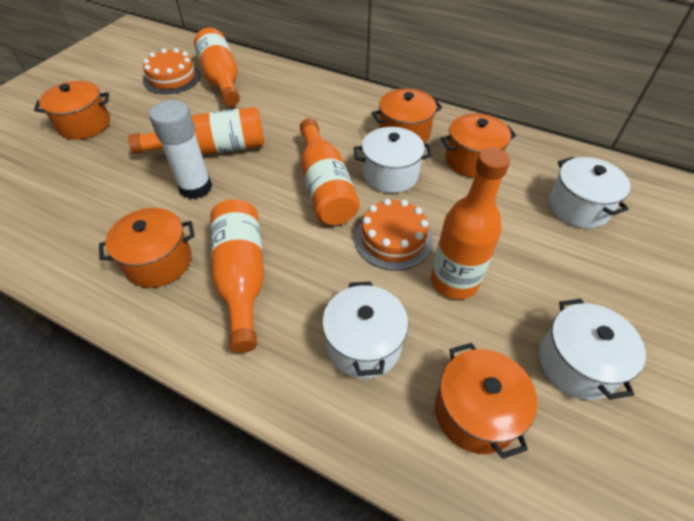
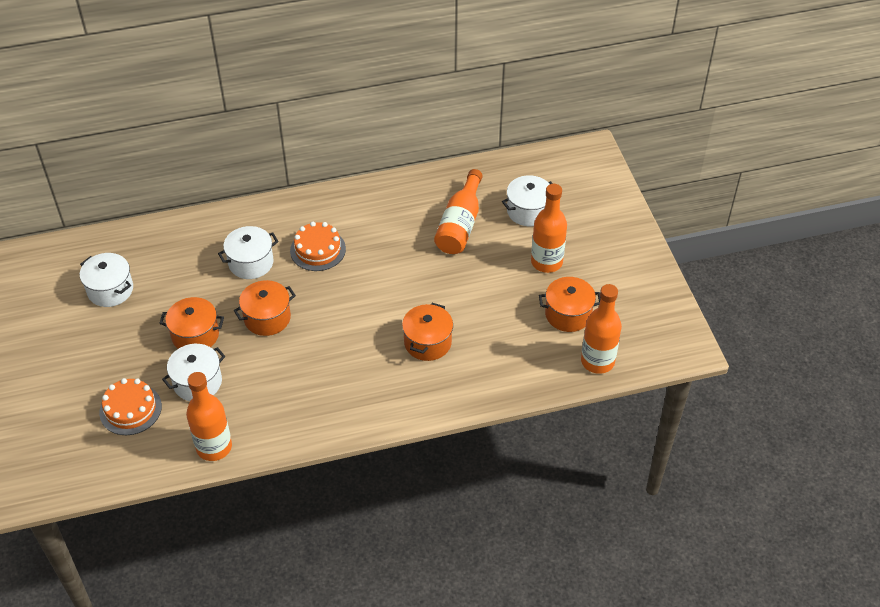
orange bottle: 5 -> 4
orange pot: 5 -> 4
white glue stick: 1 -> 0

